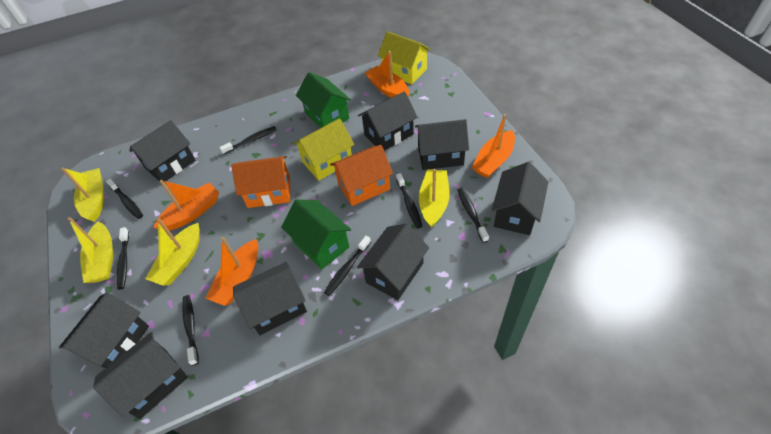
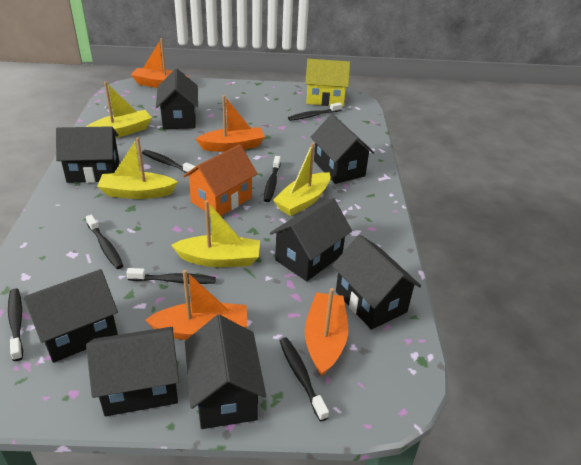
green house: 2 -> 0
orange house: 2 -> 1
yellow house: 2 -> 1

